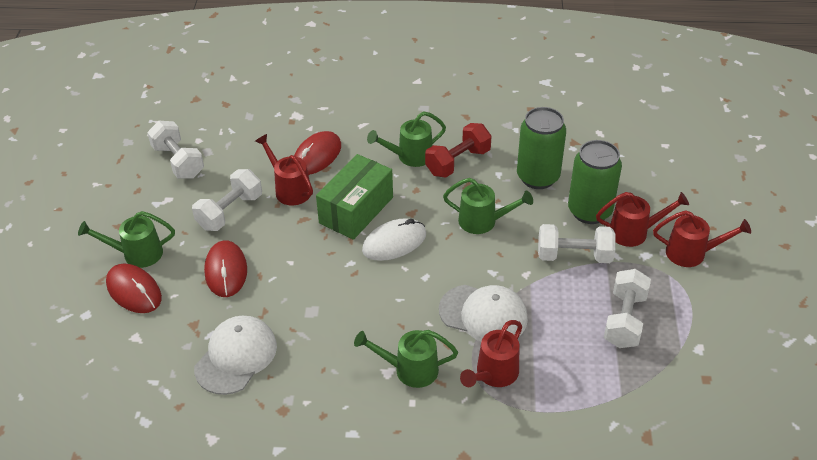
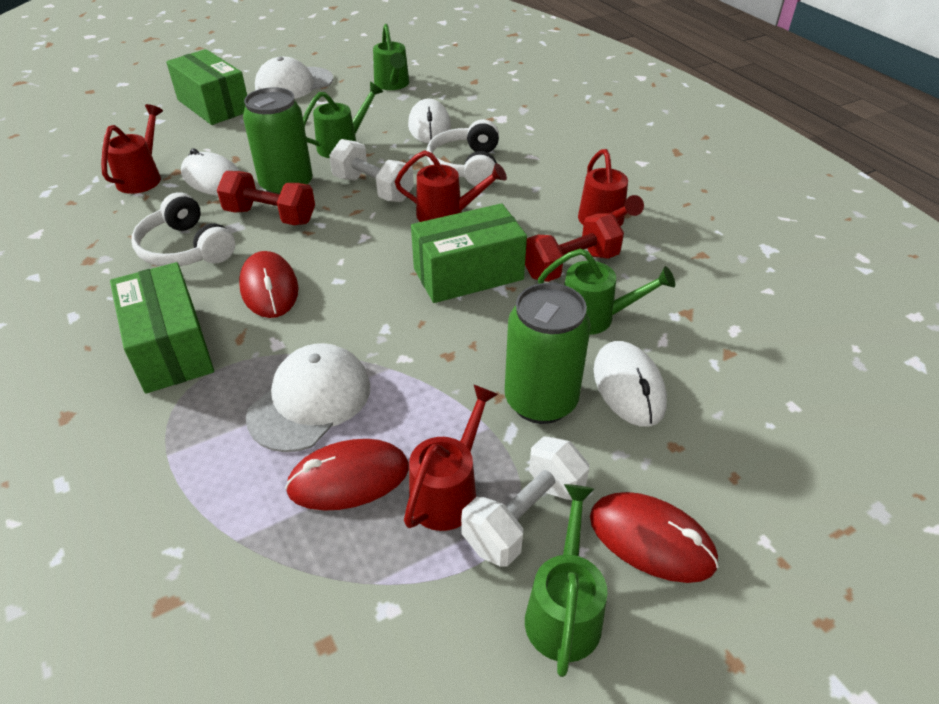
green box: 1 -> 3
red dumbbell: 1 -> 2
white dumbbell: 4 -> 2
white headphones: 0 -> 2
white mouse: 1 -> 3

